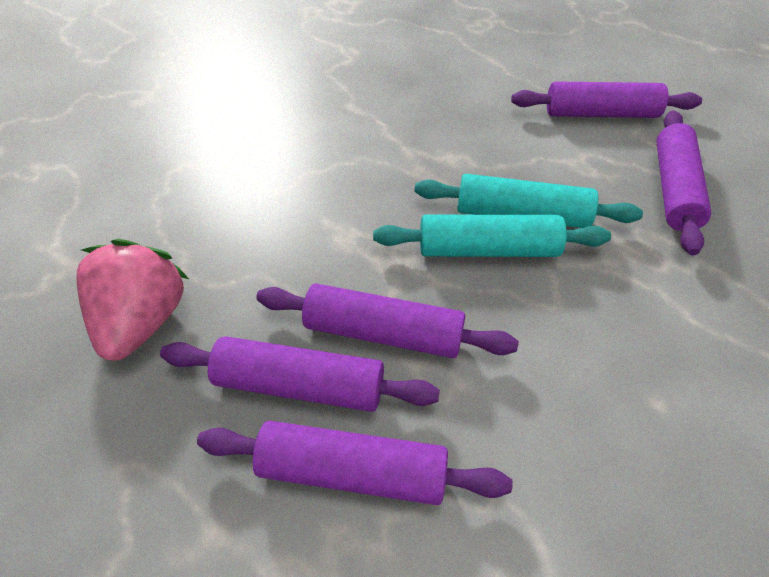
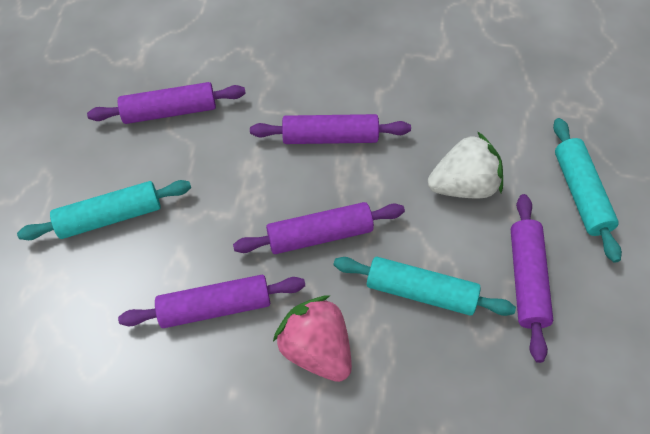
turquoise rolling pin: 2 -> 3
white strawberry: 0 -> 1

